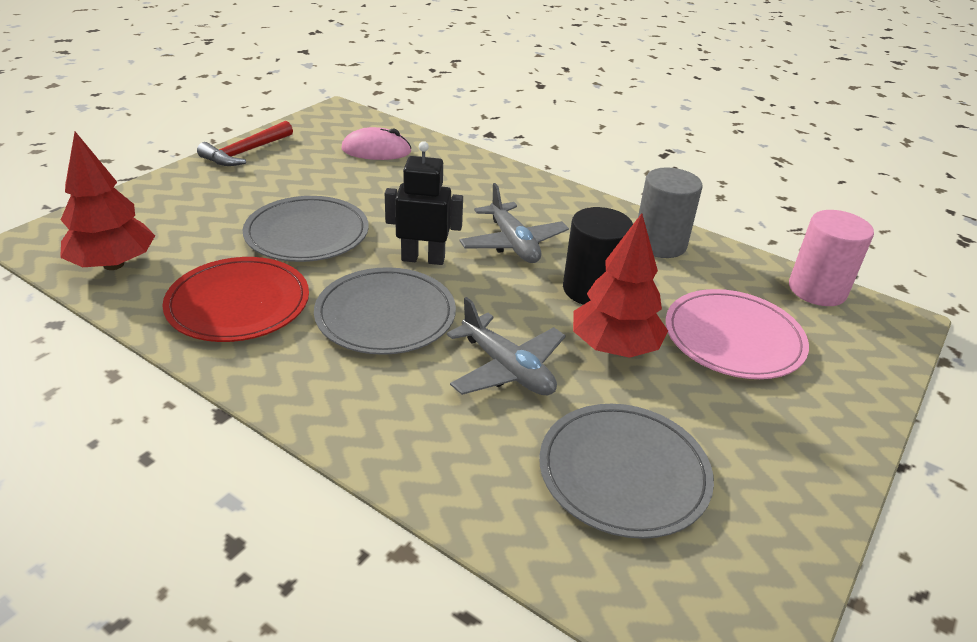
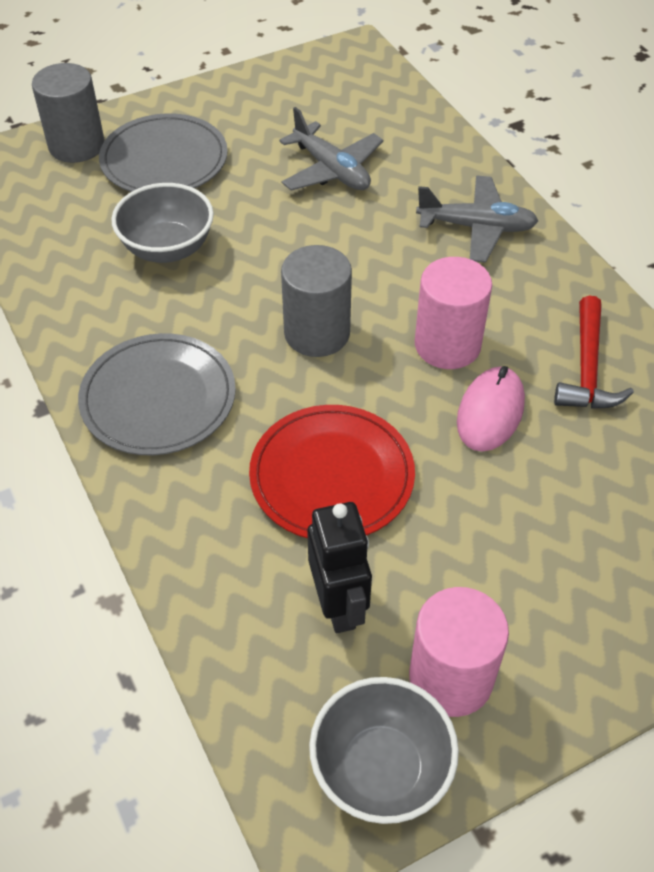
black cylinder: 1 -> 0
grey bowl: 0 -> 2
grey cylinder: 1 -> 2
grey plate: 3 -> 2
pink cylinder: 1 -> 2
pink plate: 1 -> 0
red tree: 2 -> 0

